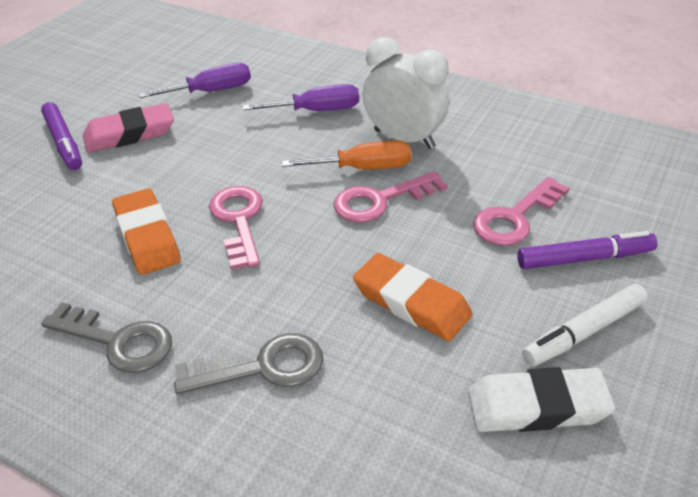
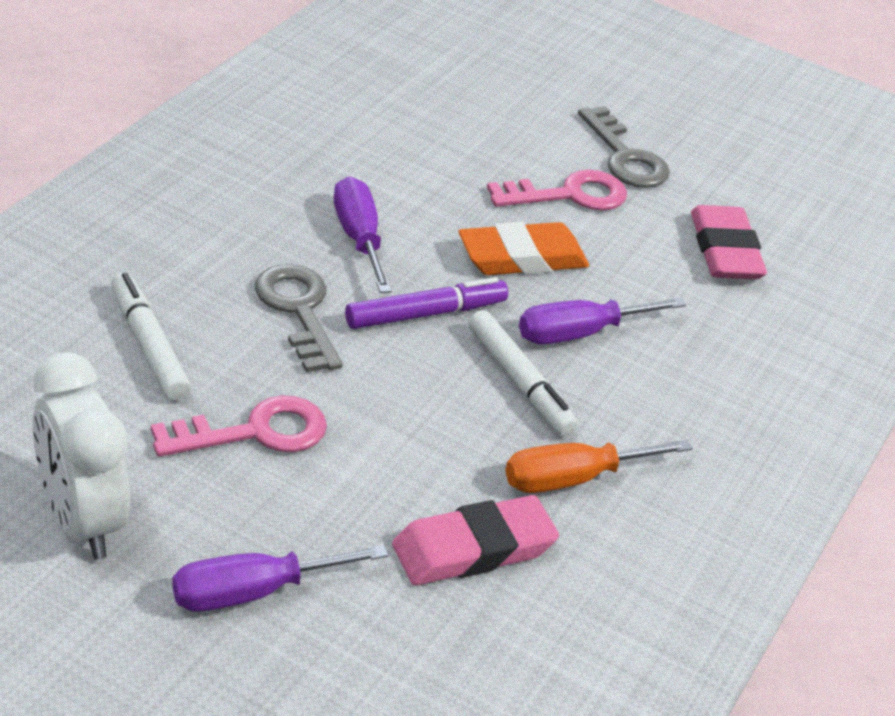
orange eraser: 2 -> 1
pink eraser: 1 -> 2
pink key: 3 -> 2
purple marker: 2 -> 1
purple screwdriver: 2 -> 3
white eraser: 1 -> 0
white marker: 1 -> 2

